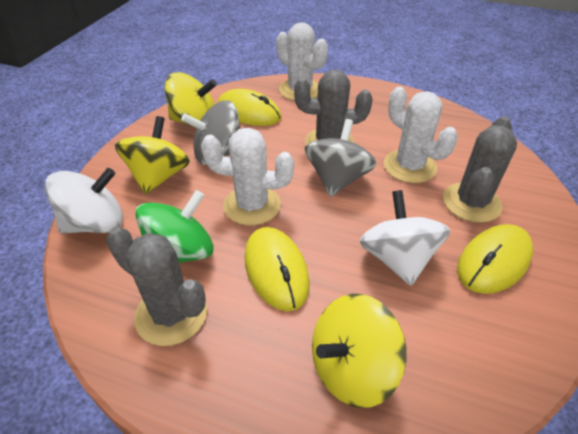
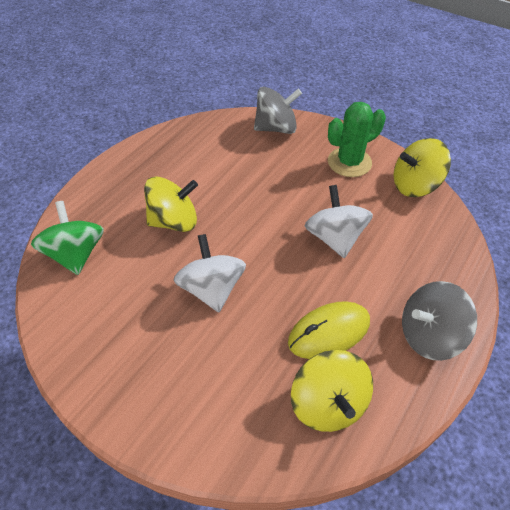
green cactus: 0 -> 1
grey cactus: 3 -> 0
white cactus: 3 -> 0
yellow mouse: 3 -> 1

